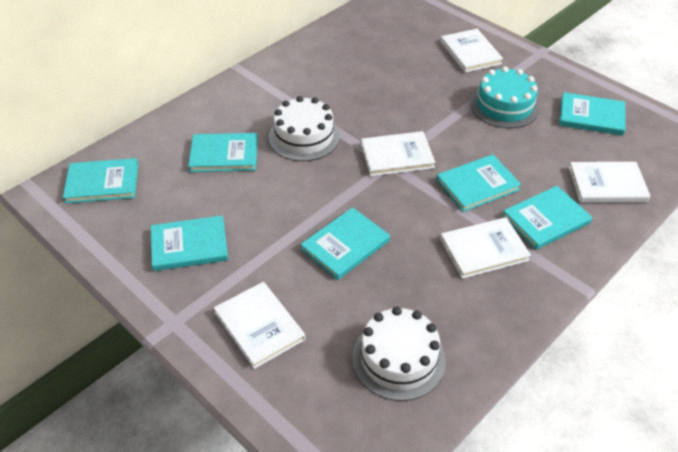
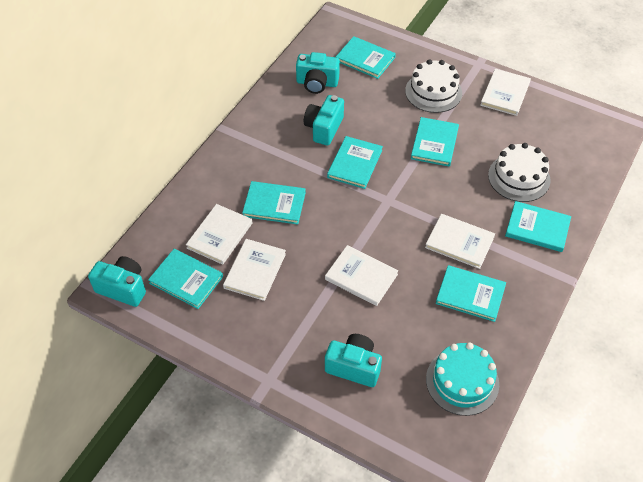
turquoise camera: 0 -> 4

